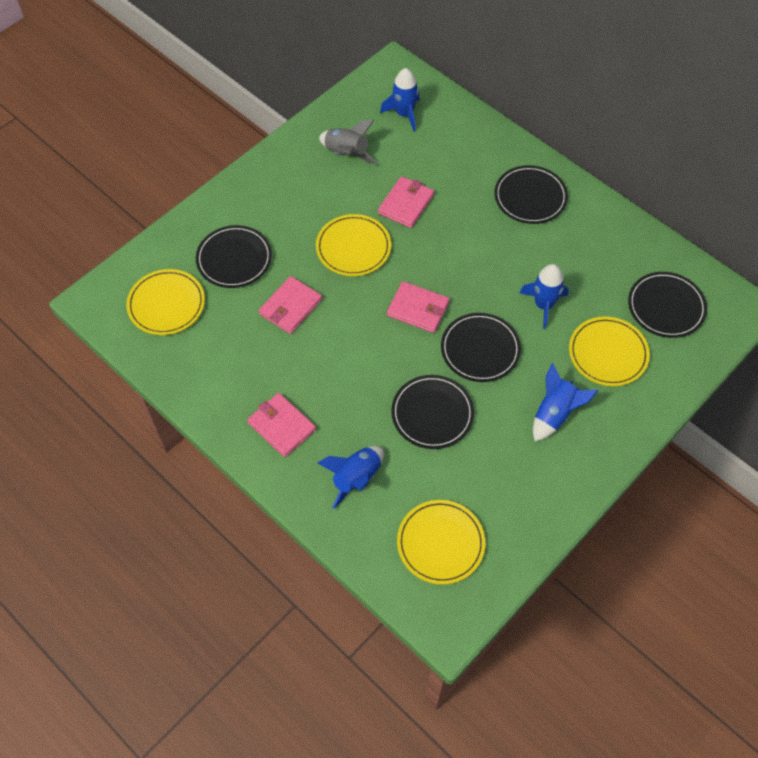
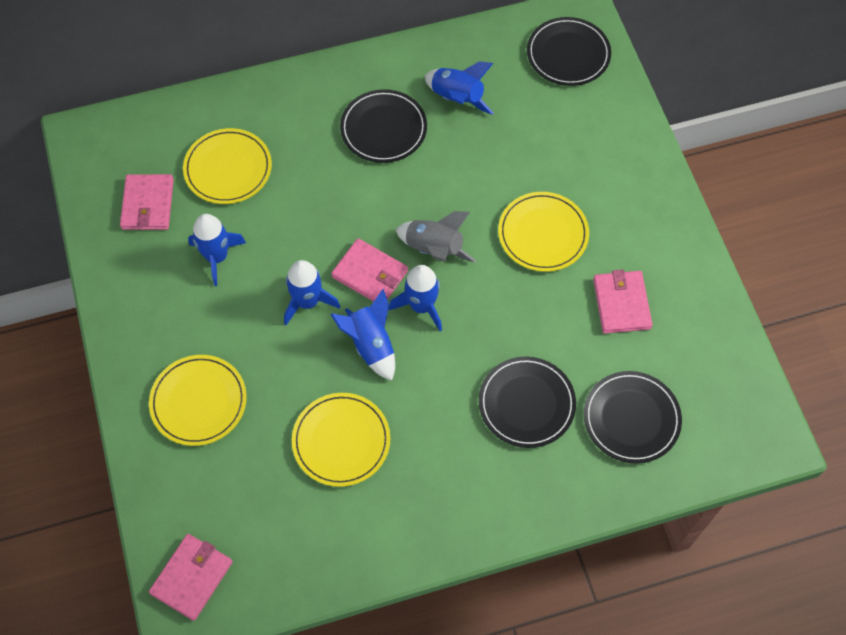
black plate: 5 -> 4
blue rocket: 4 -> 5

